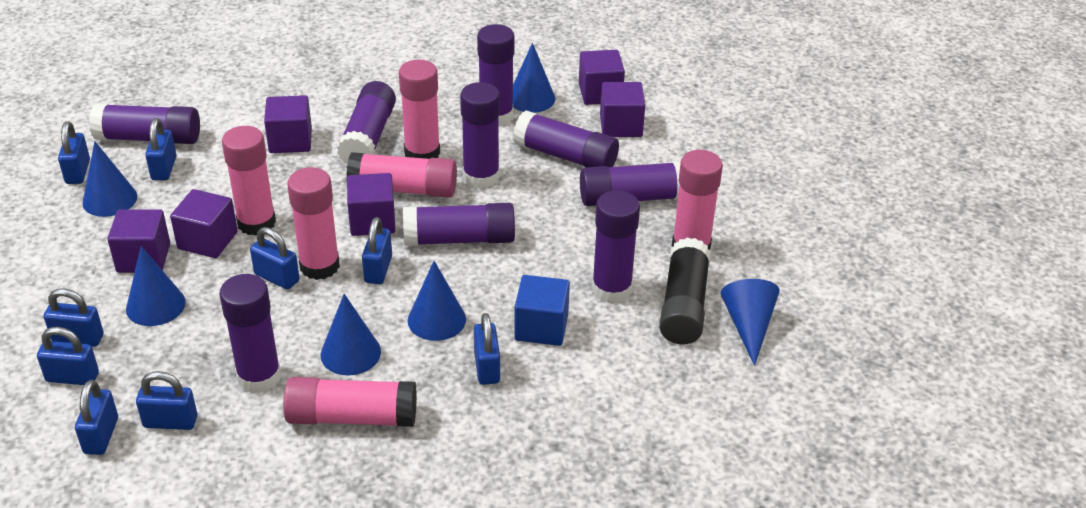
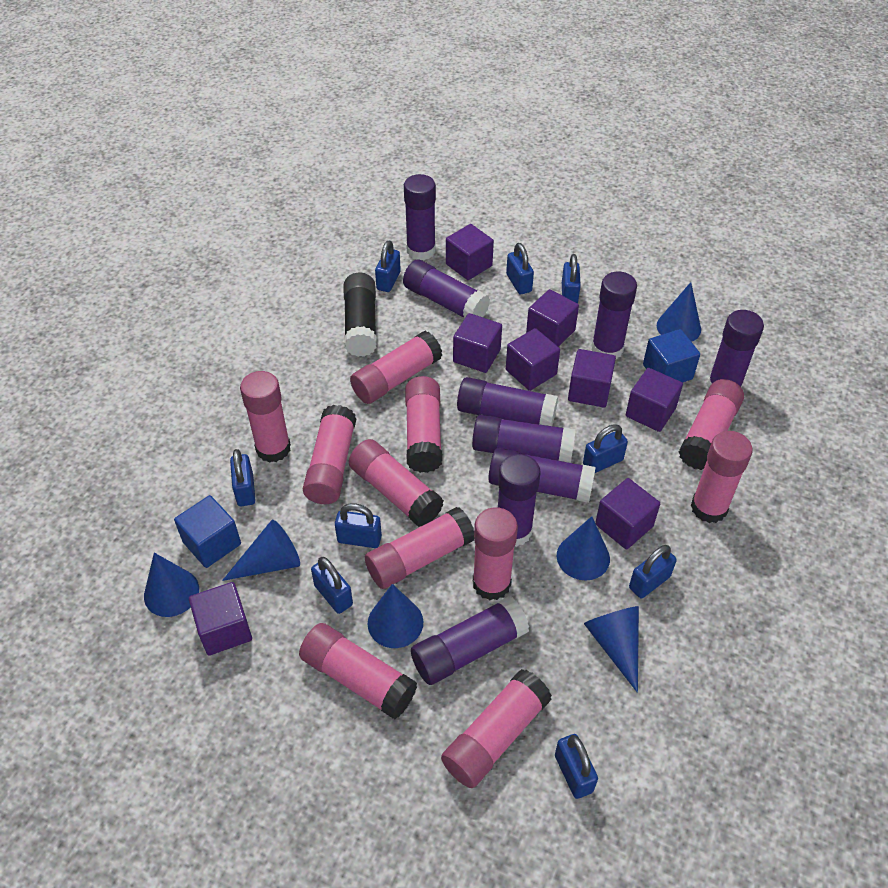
blue cube: 1 -> 2
pink glue stick: 6 -> 11
purple cube: 6 -> 8

